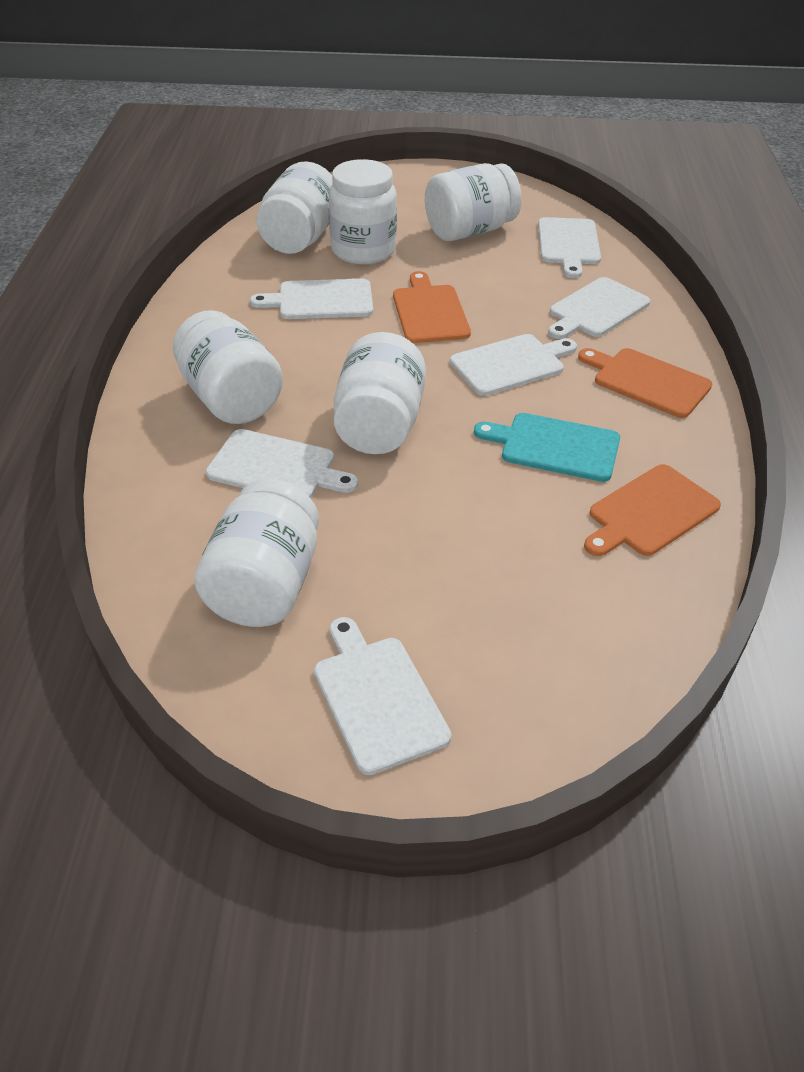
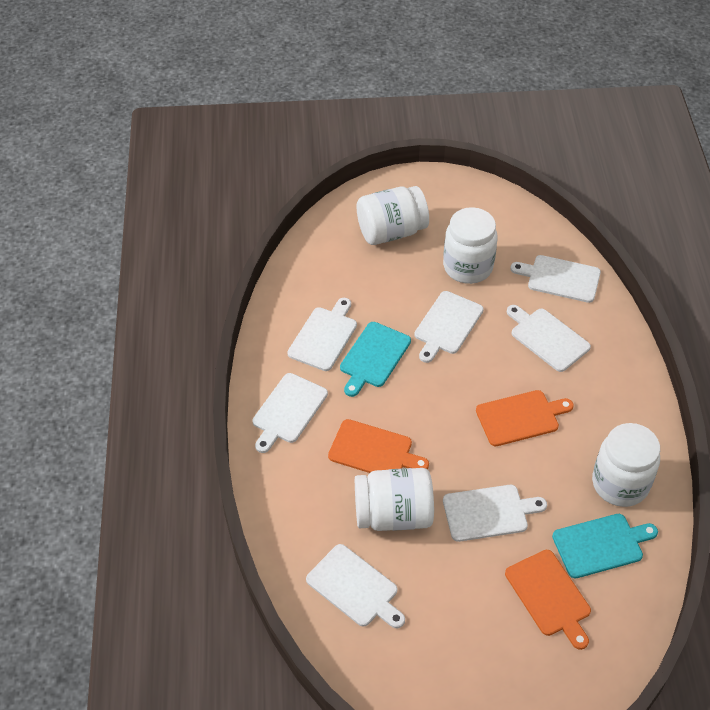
turquoise cutting board: 1 -> 2
white cutting board: 6 -> 7
white jar: 6 -> 4

